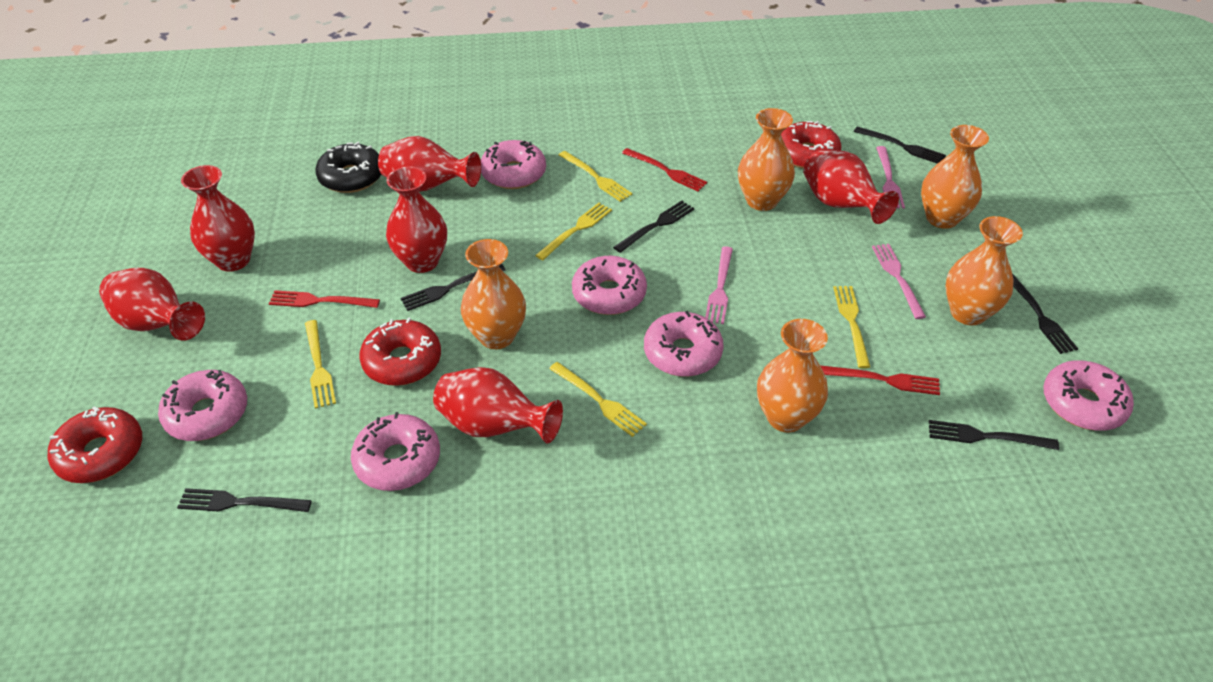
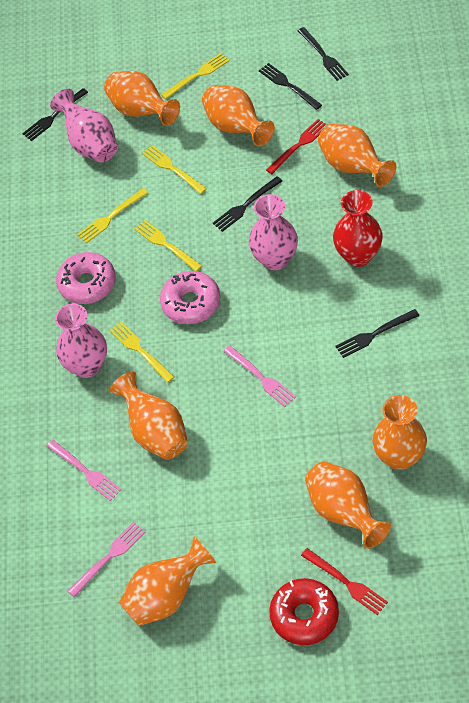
black donut: 1 -> 0
black fork: 6 -> 5
orange vase: 5 -> 7
pink donut: 6 -> 2
pink vase: 0 -> 3
red donut: 3 -> 1
red fork: 3 -> 2
red vase: 6 -> 1

